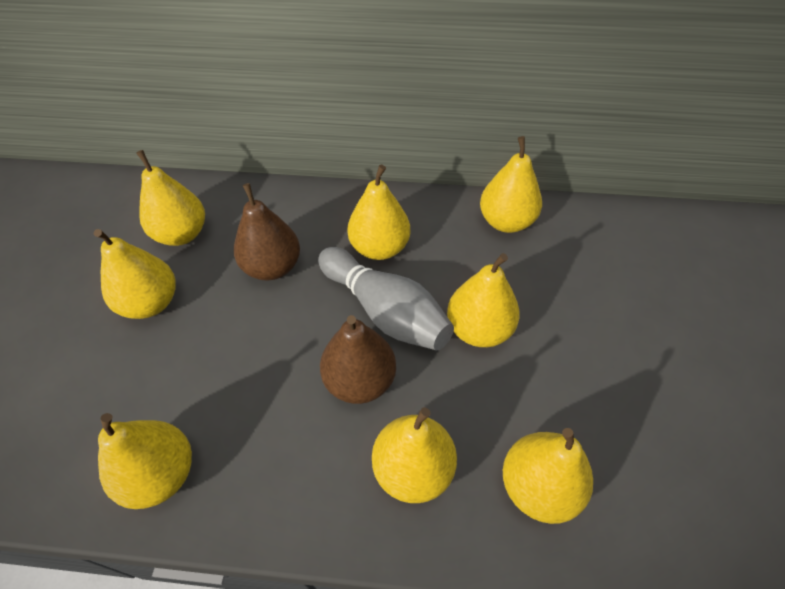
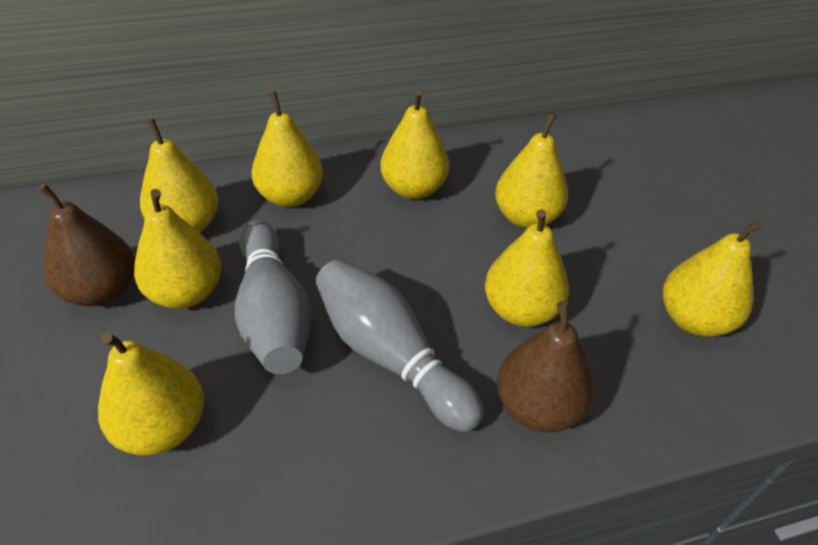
grey bowling pin: 1 -> 2

